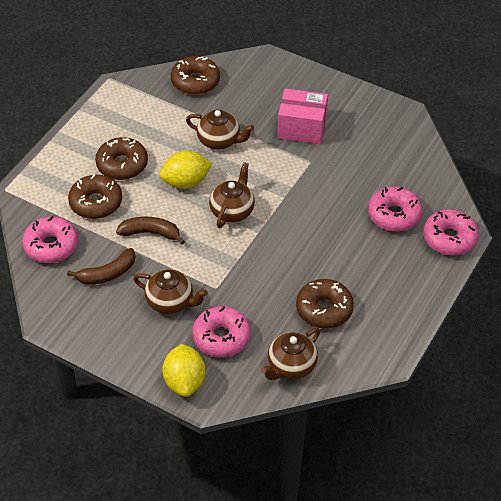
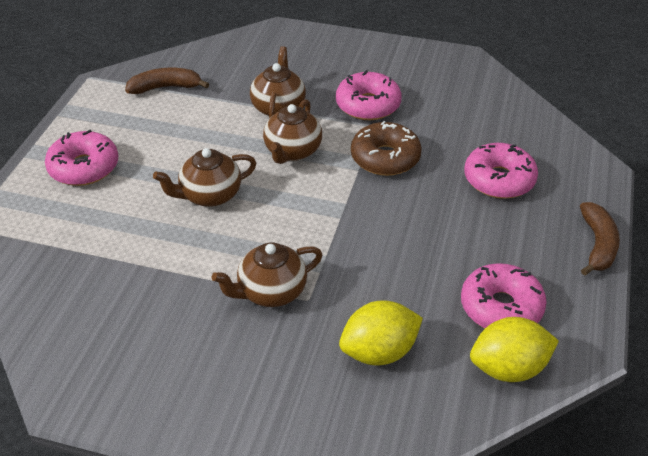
brown donut: 4 -> 1
pink box: 1 -> 0

